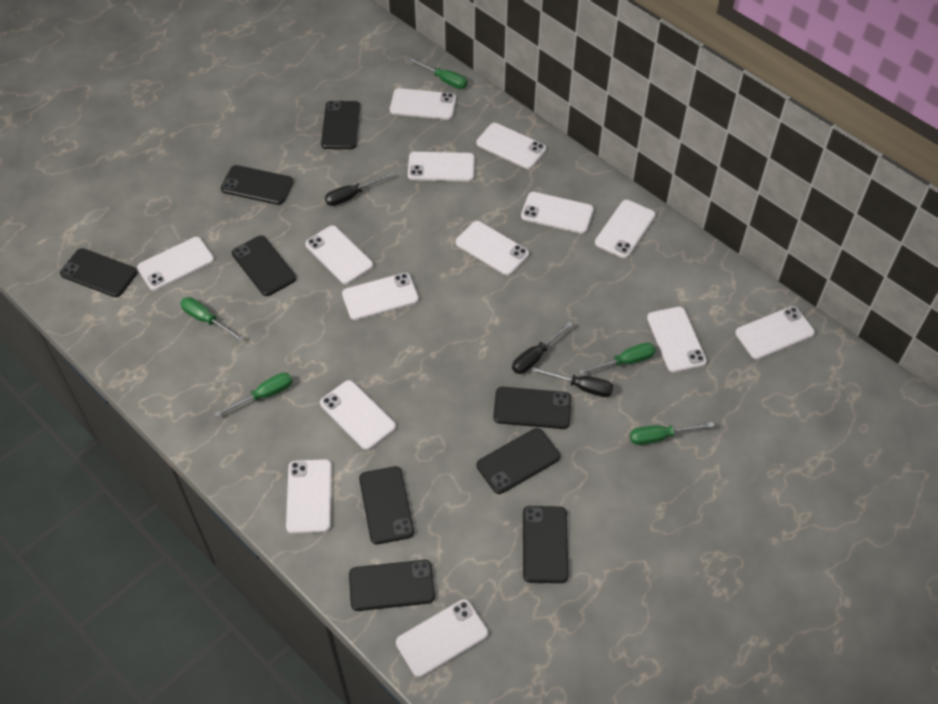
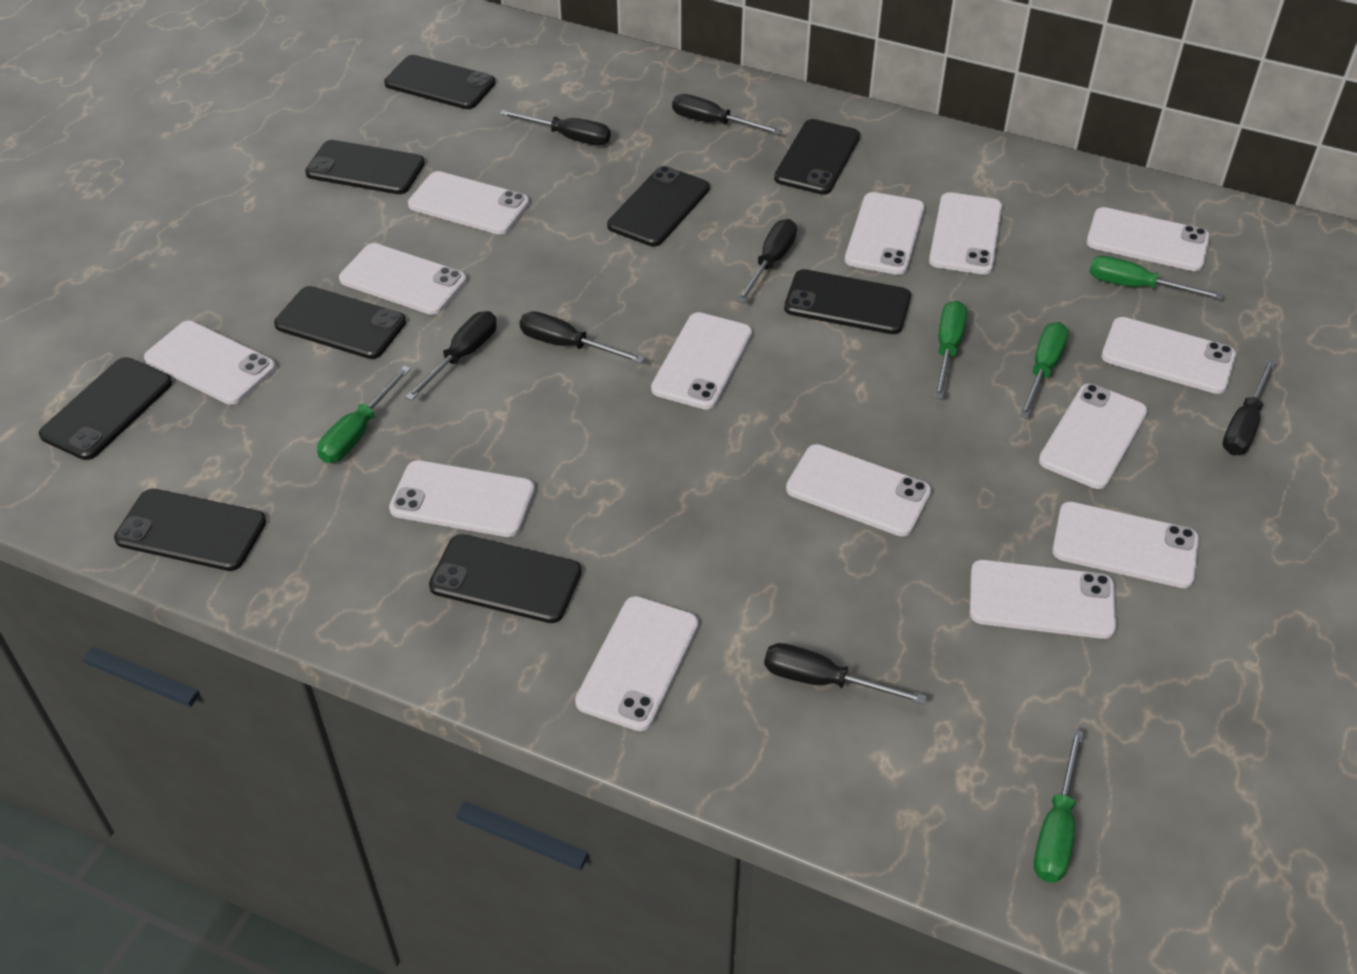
black screwdriver: 3 -> 7

